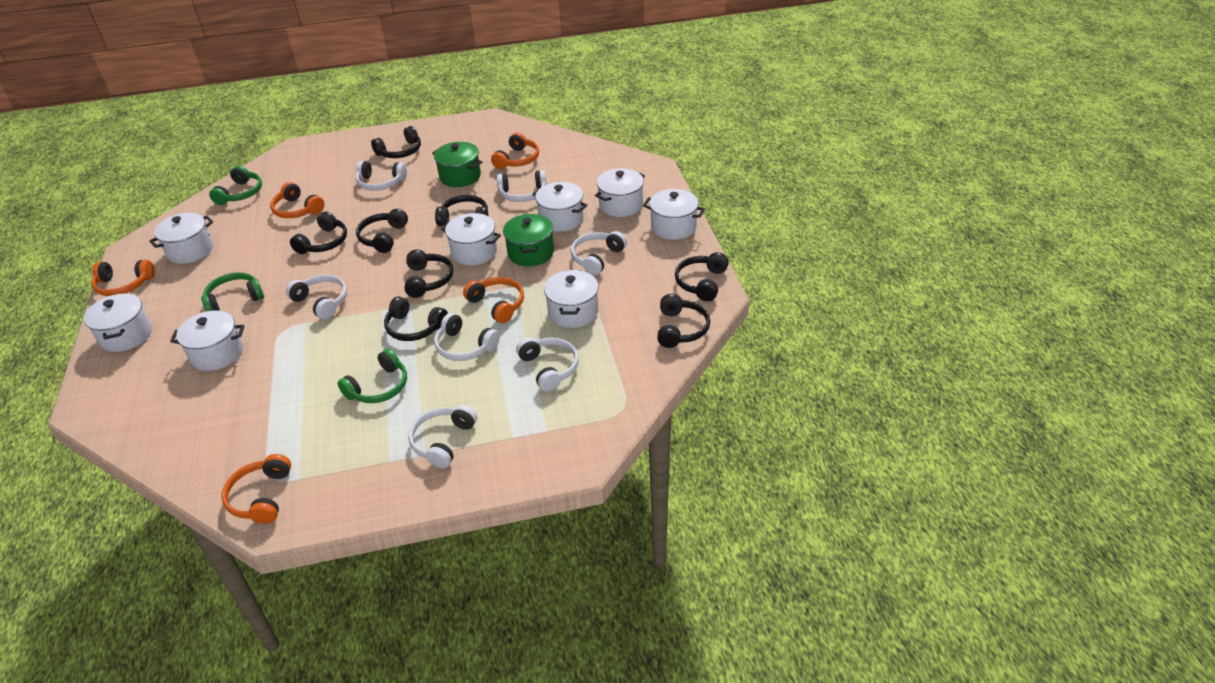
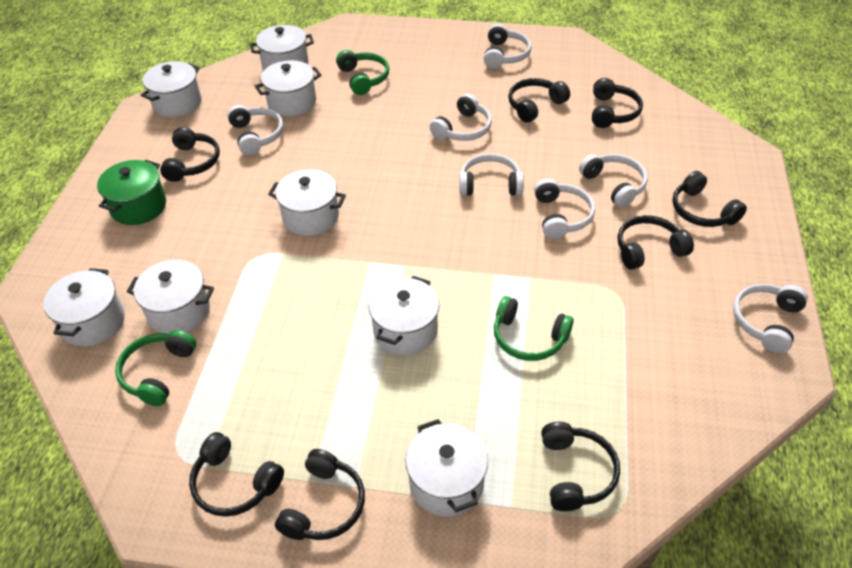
green pot: 2 -> 1
orange headphones: 5 -> 0

